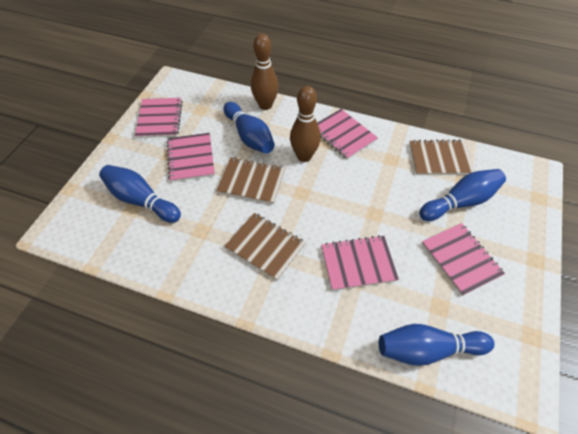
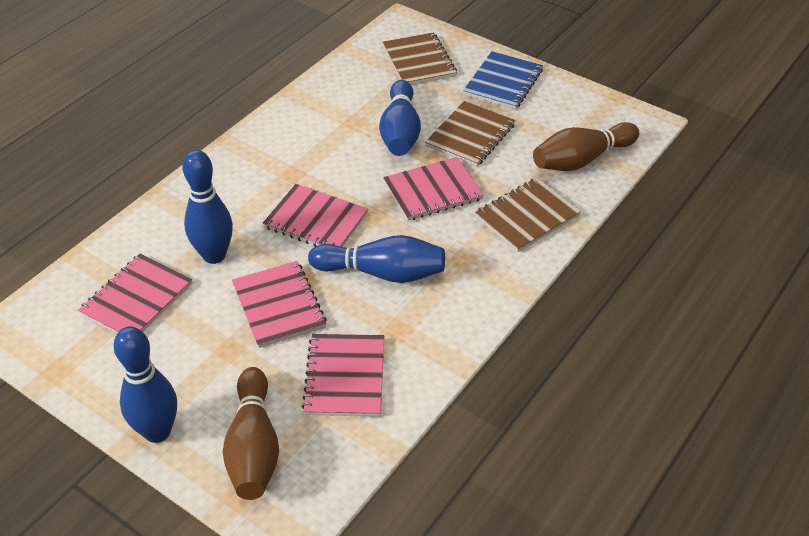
blue notebook: 0 -> 1

